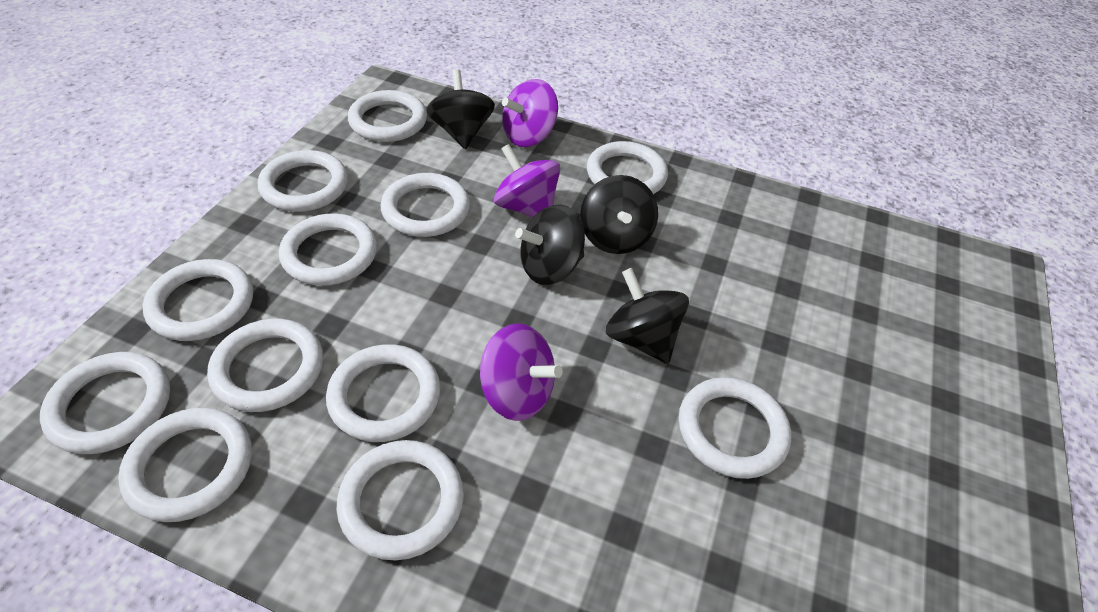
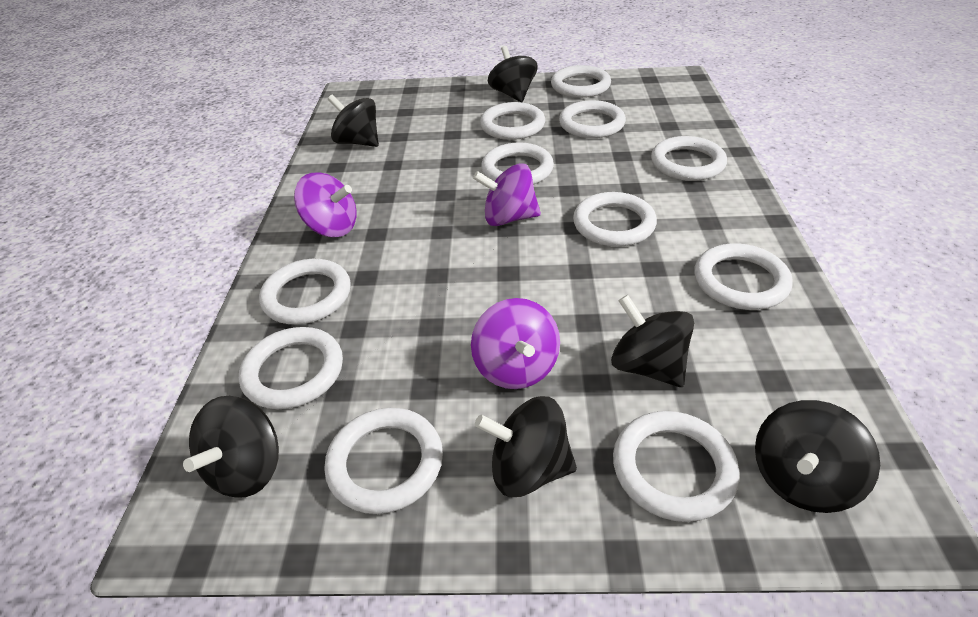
black spinning top: 4 -> 6
white ring: 12 -> 11

